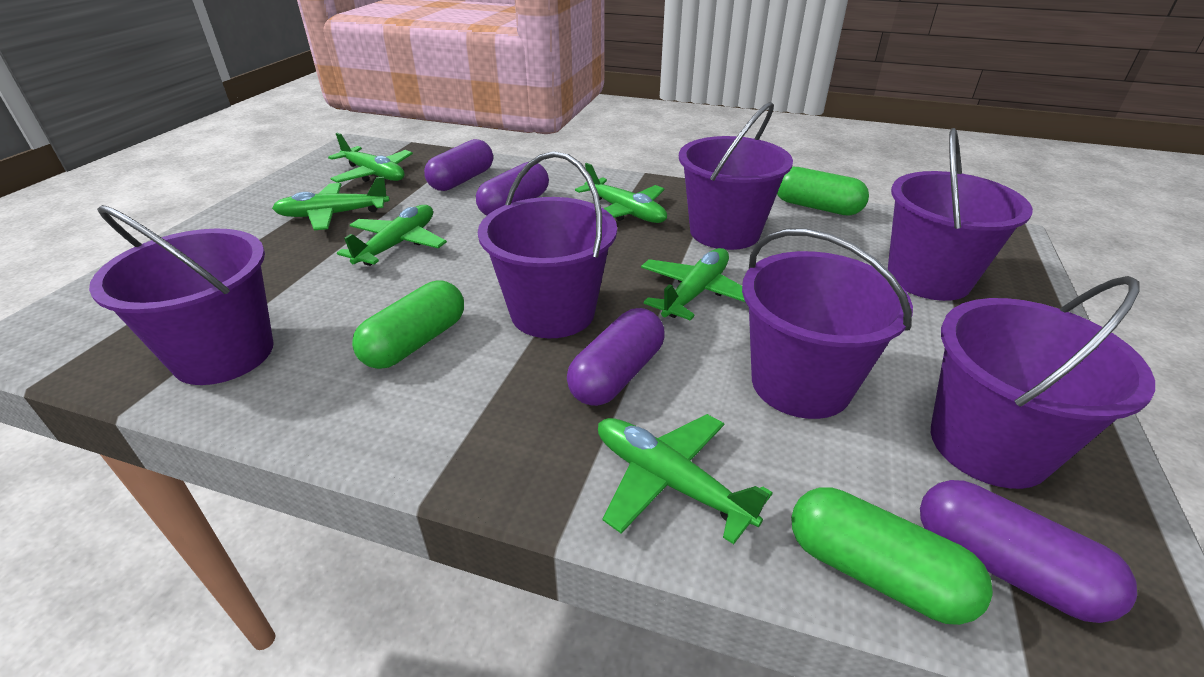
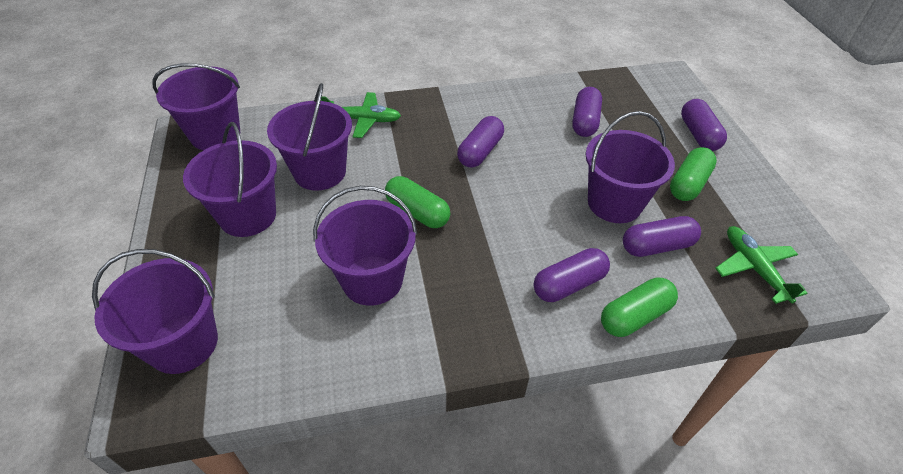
green plane: 6 -> 2
purple capsule: 4 -> 5

